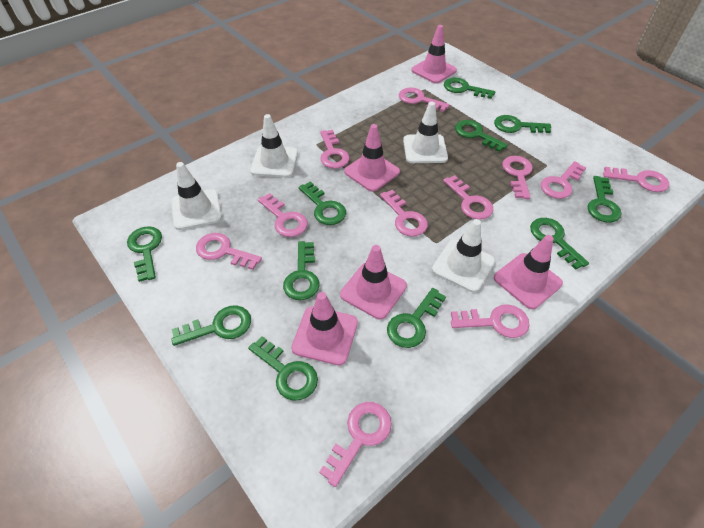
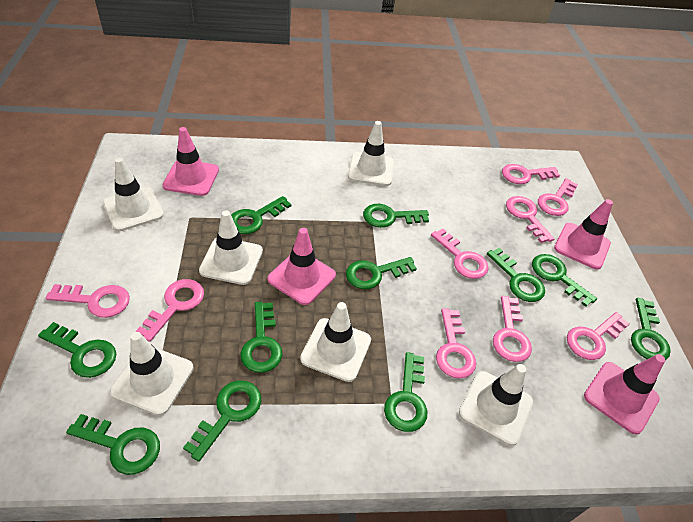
pink key: 11 -> 9
pink traffic cone: 5 -> 4
white traffic cone: 4 -> 6

